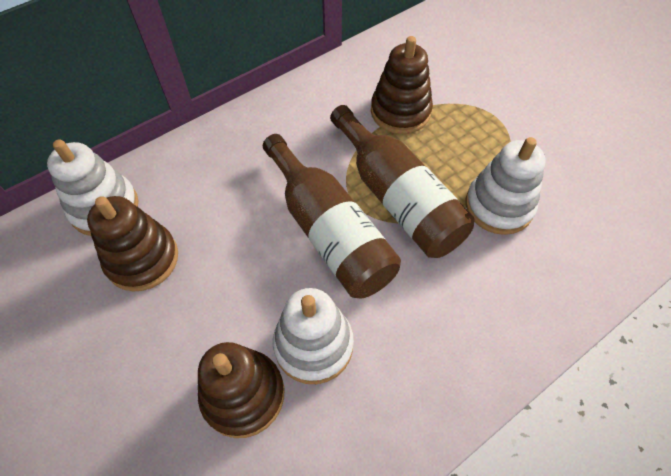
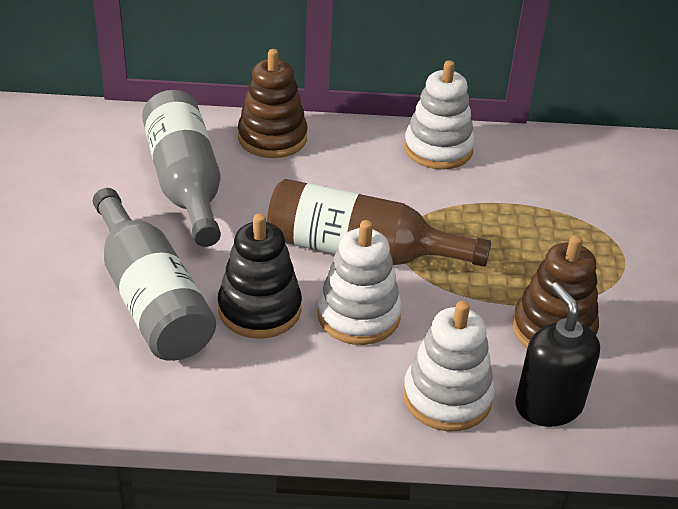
black soap dispenser: 0 -> 1
black stacking toy: 0 -> 1
brown bottle: 2 -> 1
brown stacking toy: 3 -> 2
grey bottle: 0 -> 2

